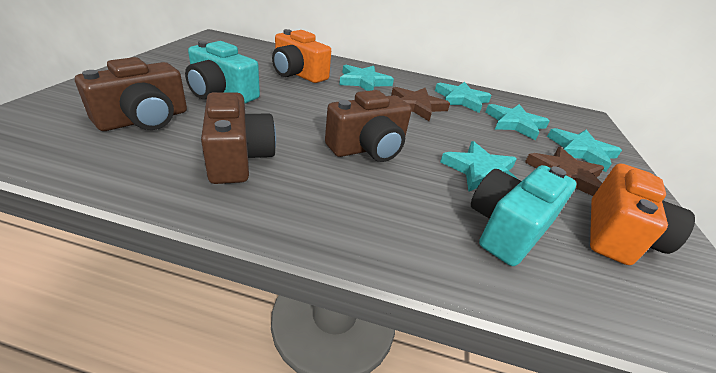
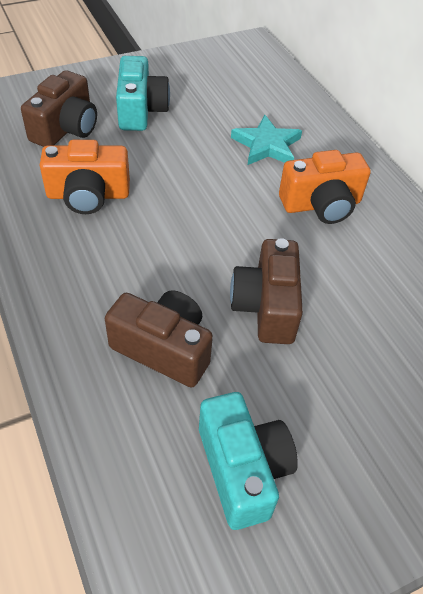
brown star: 2 -> 0
turquoise star: 5 -> 1

